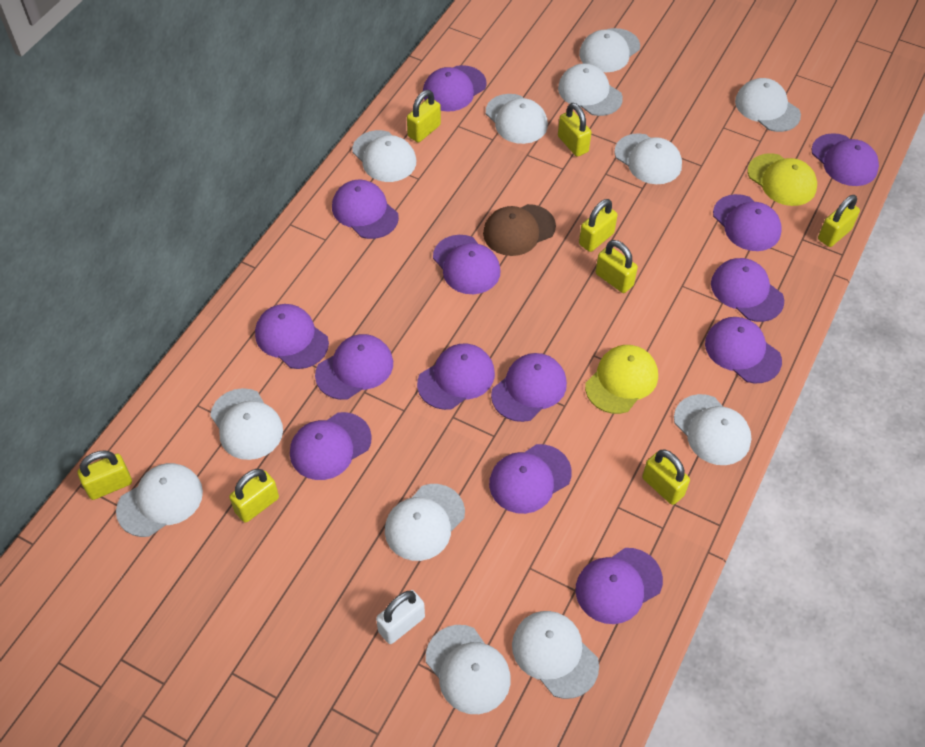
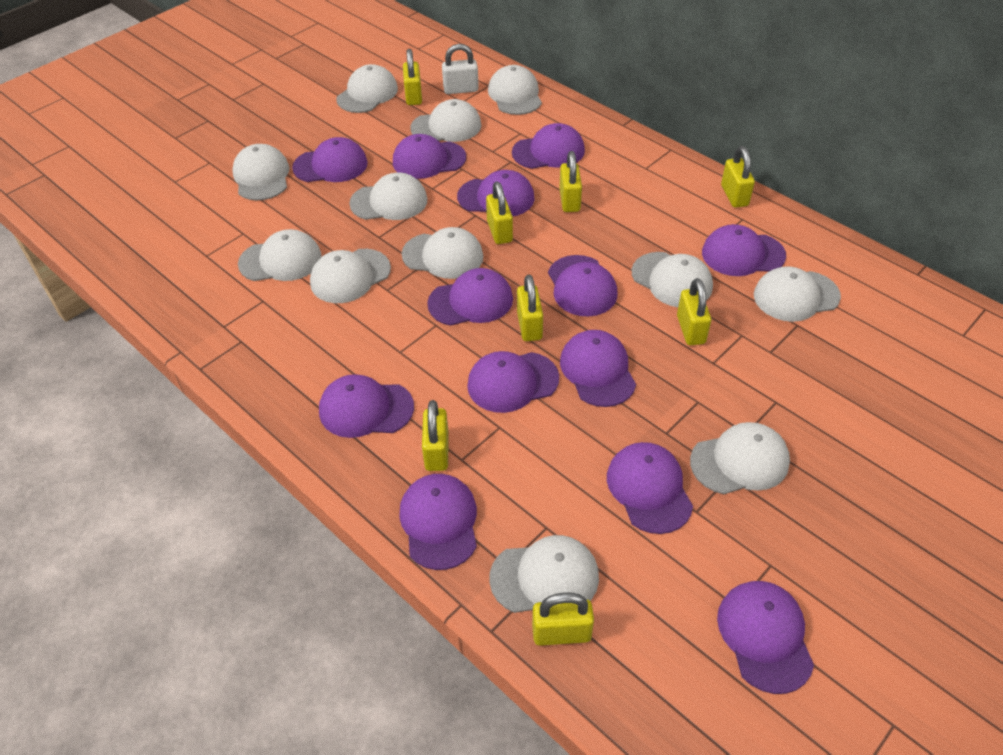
brown cap: 1 -> 0
purple cap: 14 -> 13
yellow cap: 2 -> 0

